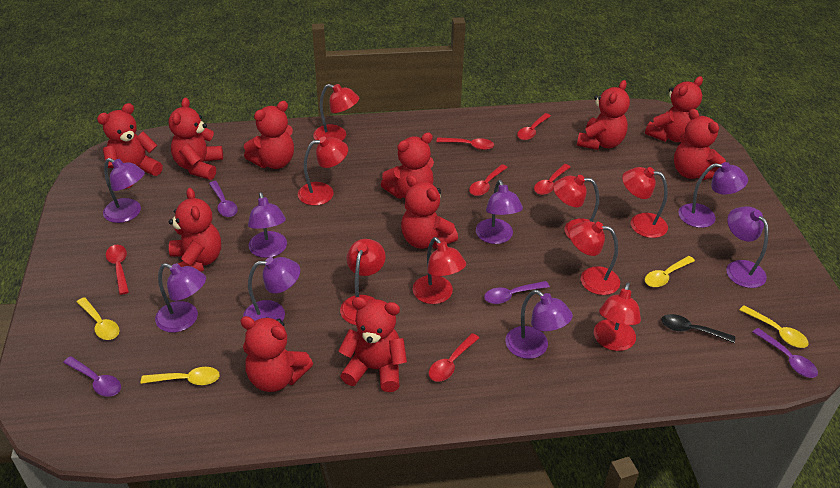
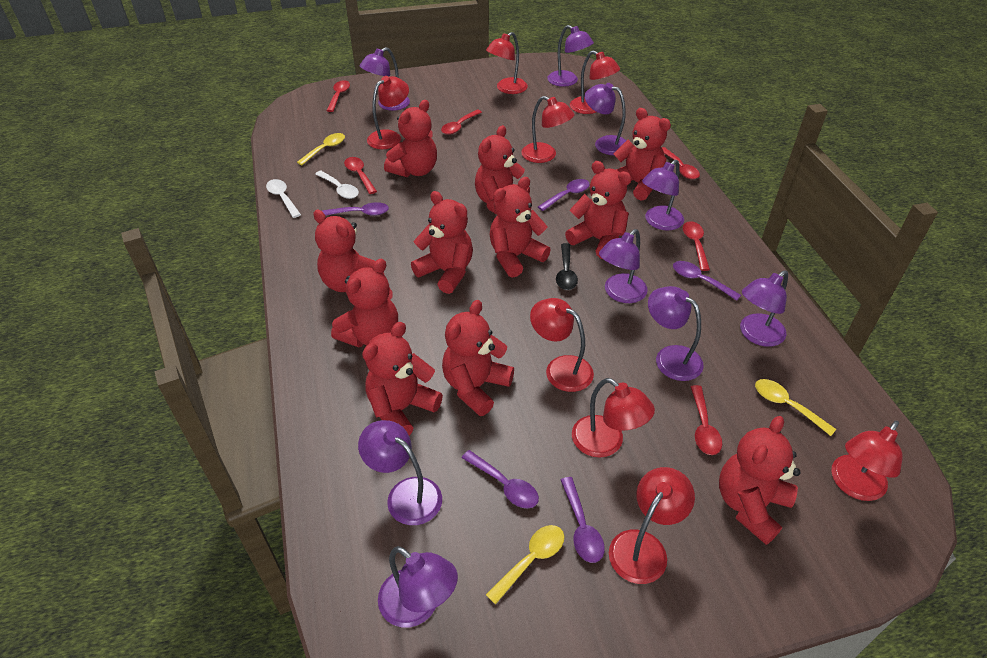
purple lamp: 8 -> 9
purple spoon: 4 -> 5
white spoon: 0 -> 2
yellow spoon: 4 -> 3

